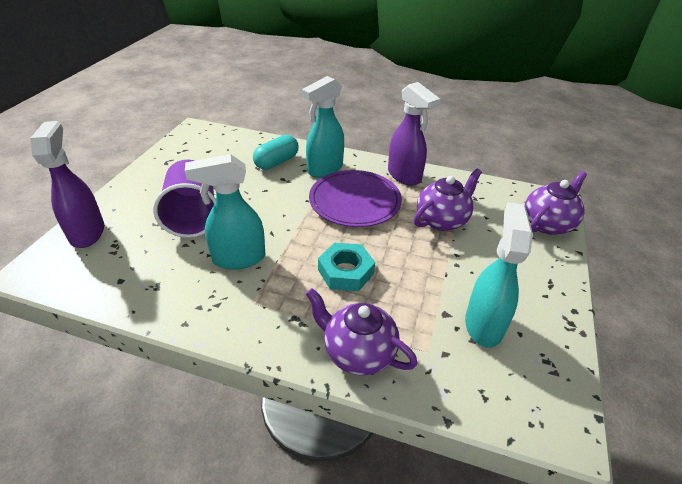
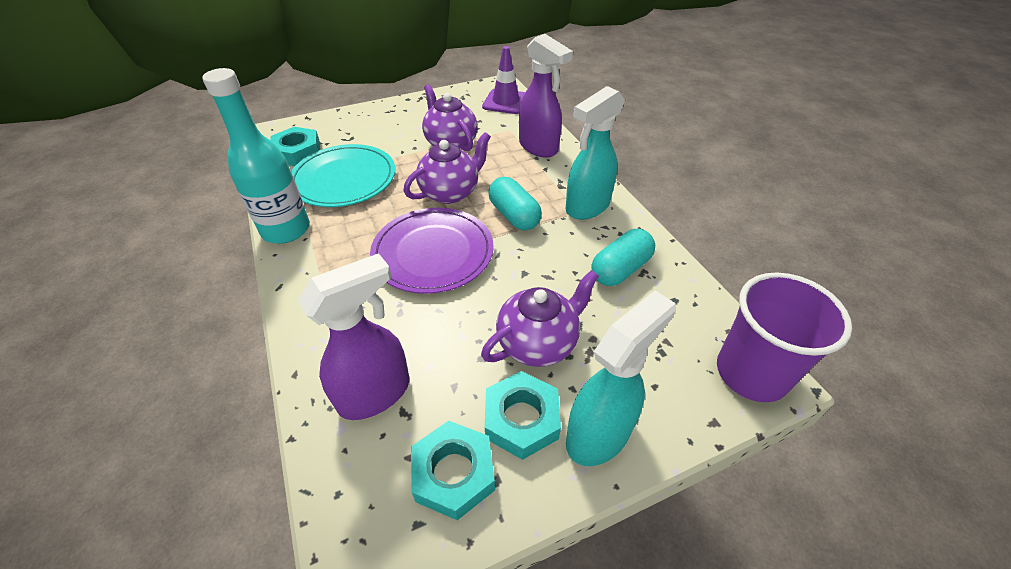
purple traffic cone: 0 -> 1
turquoise bottle: 0 -> 1
turquoise capsule: 1 -> 2
turquoise nut: 1 -> 3
turquoise plate: 0 -> 1
turquoise spray bottle: 3 -> 2

